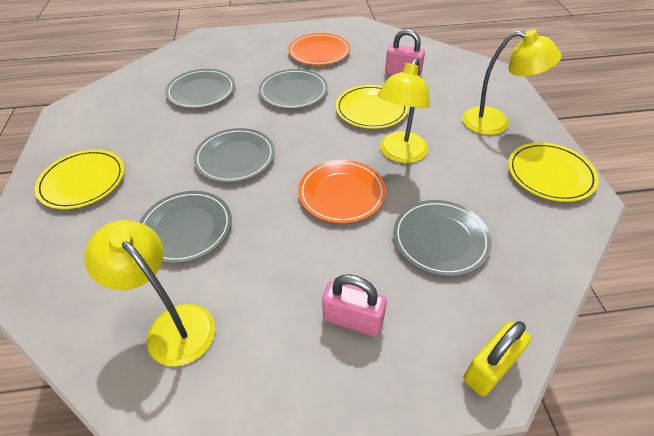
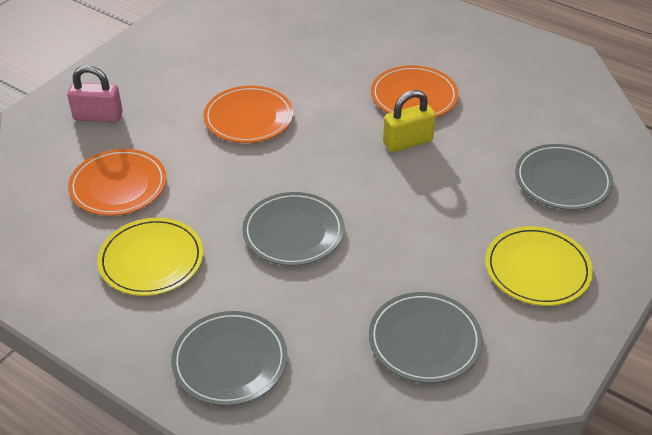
grey plate: 5 -> 4
orange plate: 2 -> 3
pink padlock: 2 -> 1
yellow lamp: 3 -> 0
yellow plate: 3 -> 2

